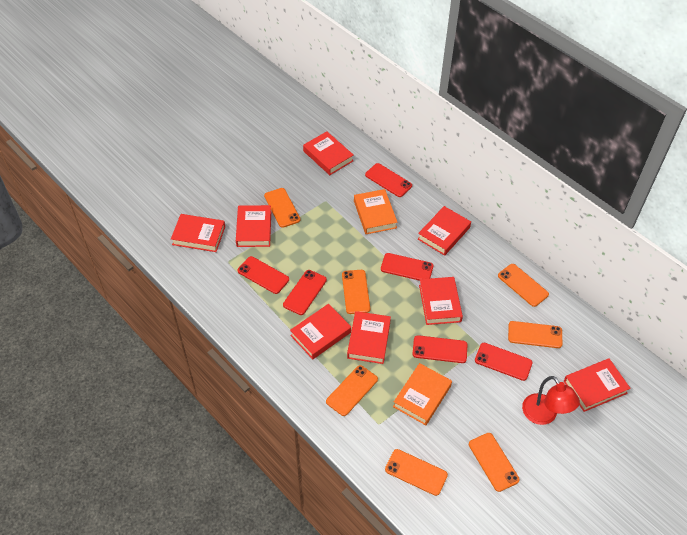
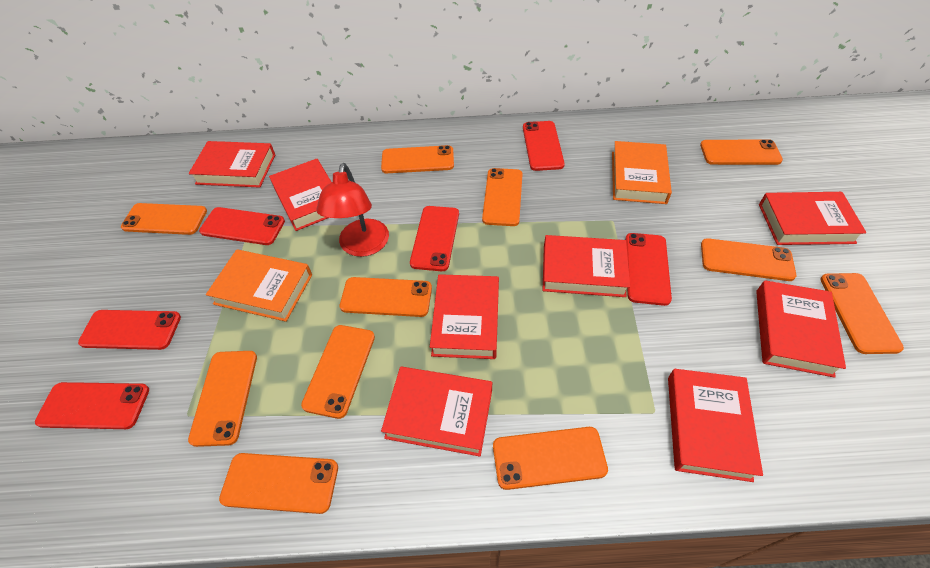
orange phone: 7 -> 11

